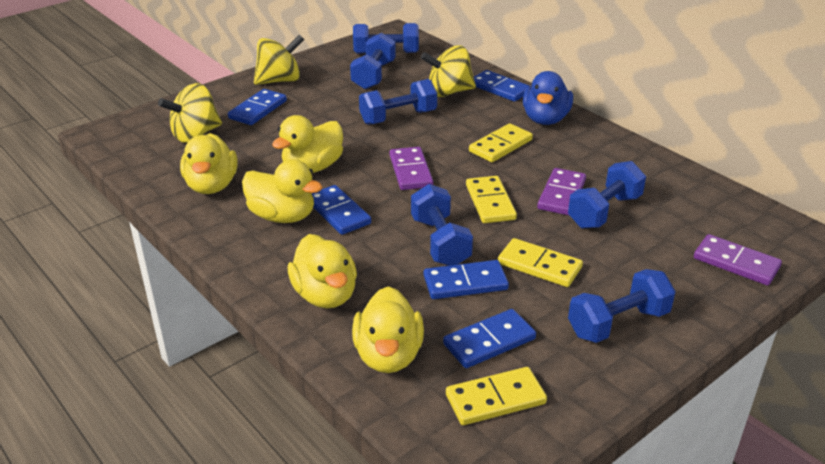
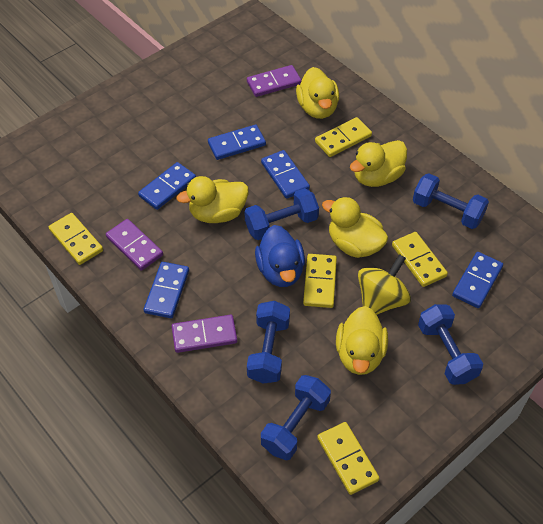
blue dumbbell: 6 -> 5
yellow domino: 4 -> 5
yellow spinning top: 3 -> 1

